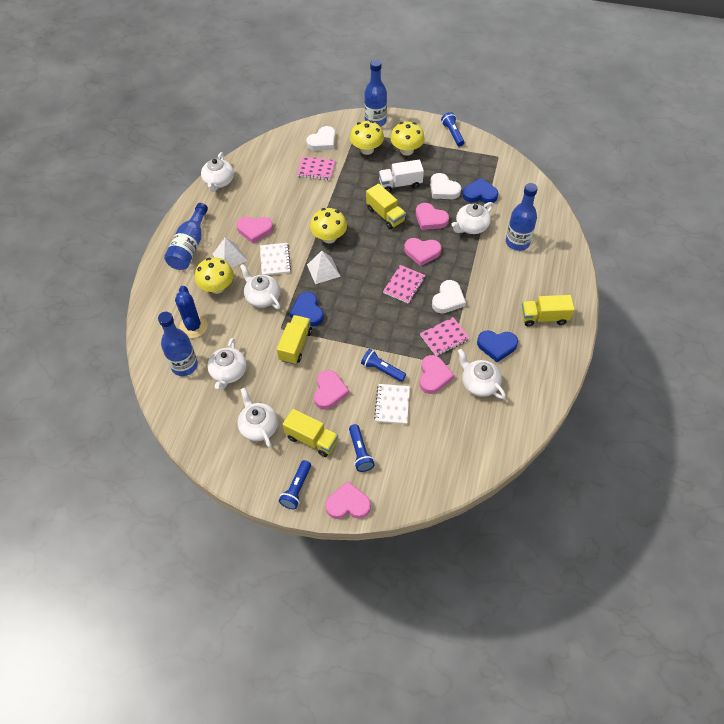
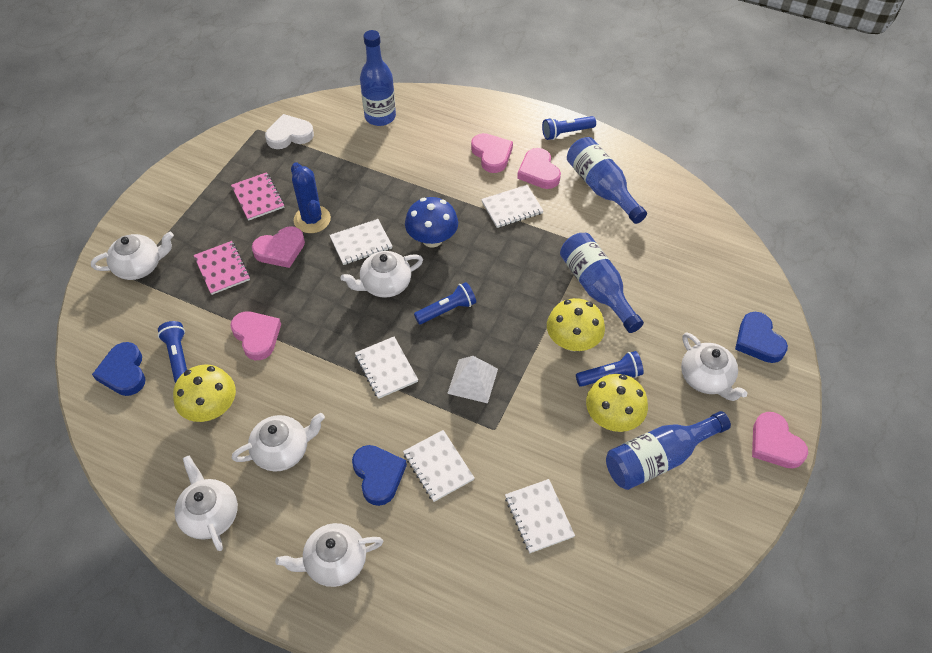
blue mushroom: 0 -> 1
pink heart: 6 -> 5
pink notebook: 3 -> 2
white heart: 3 -> 1
white notebook: 2 -> 5
white pyramid: 2 -> 1
white truck: 1 -> 0
yellow mushroom: 4 -> 3
yellow truck: 4 -> 0

